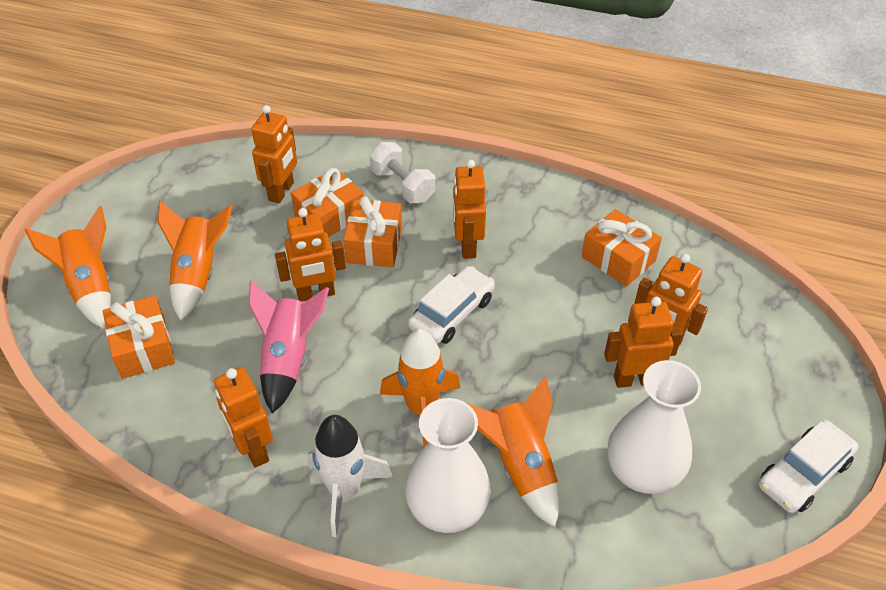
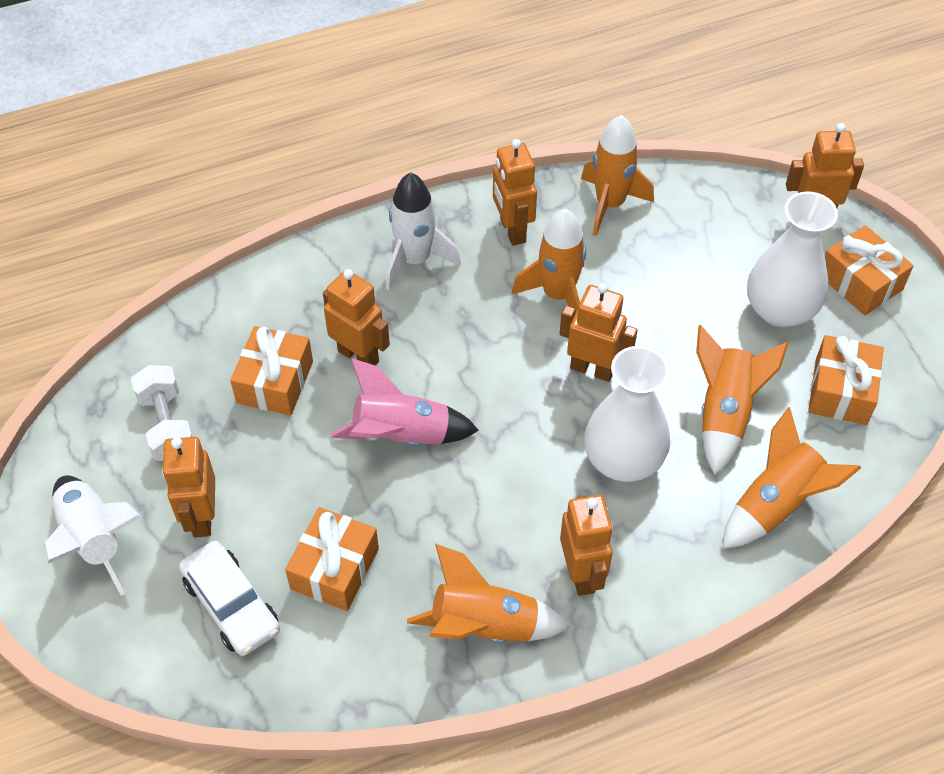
orange rocket: 4 -> 5
white car: 2 -> 1
white rocket: 1 -> 2

